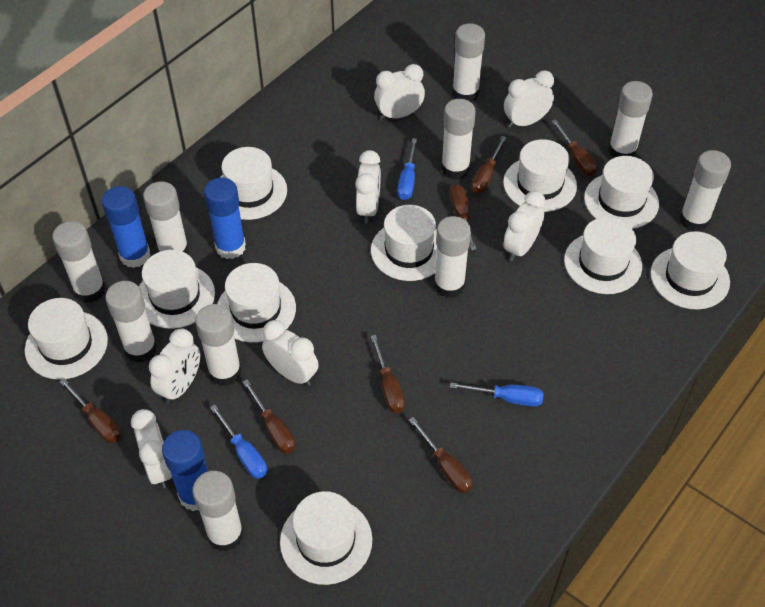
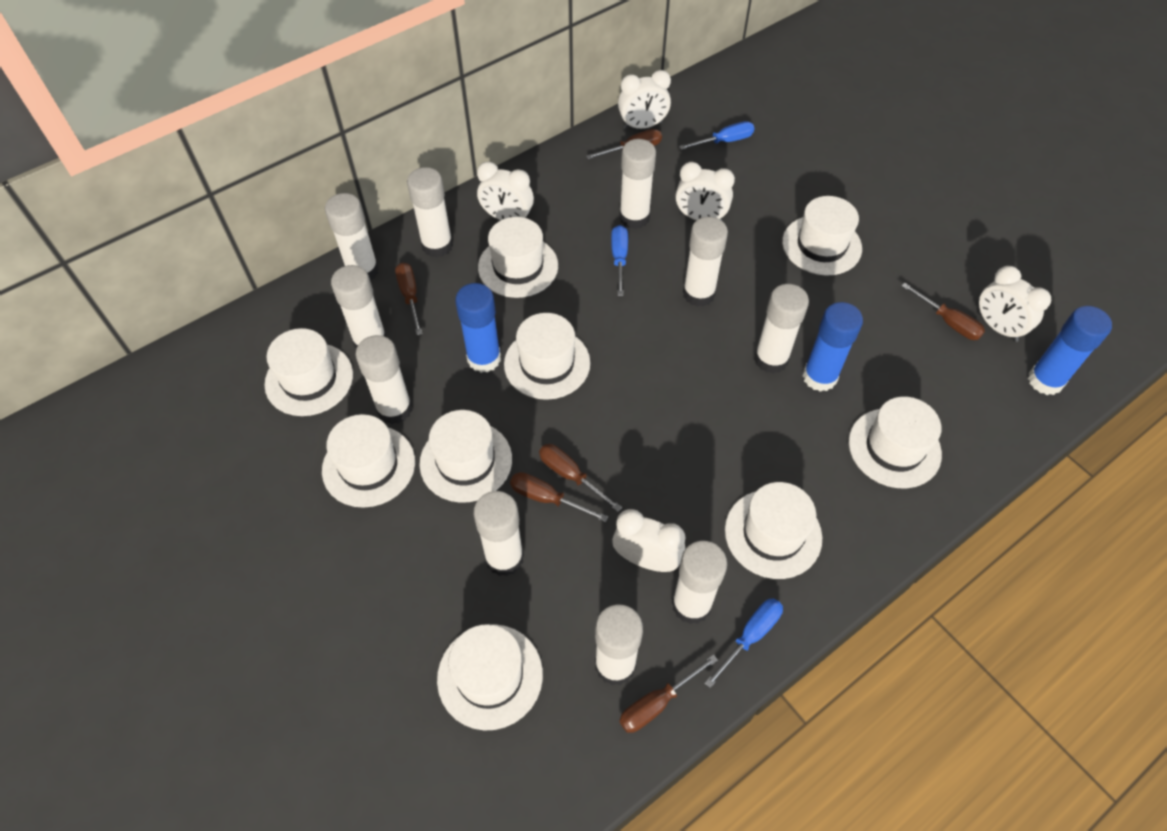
brown screwdriver: 7 -> 6
white clock: 7 -> 5
white hat: 10 -> 9

